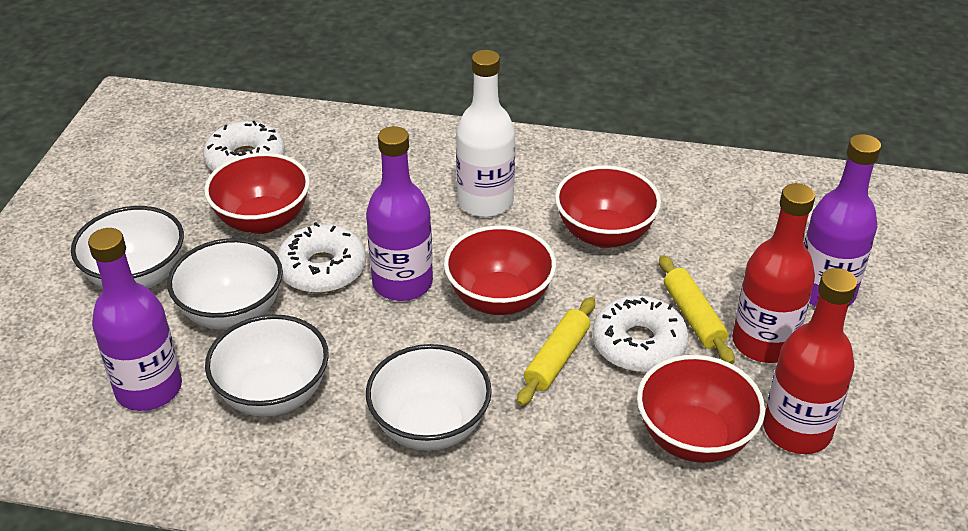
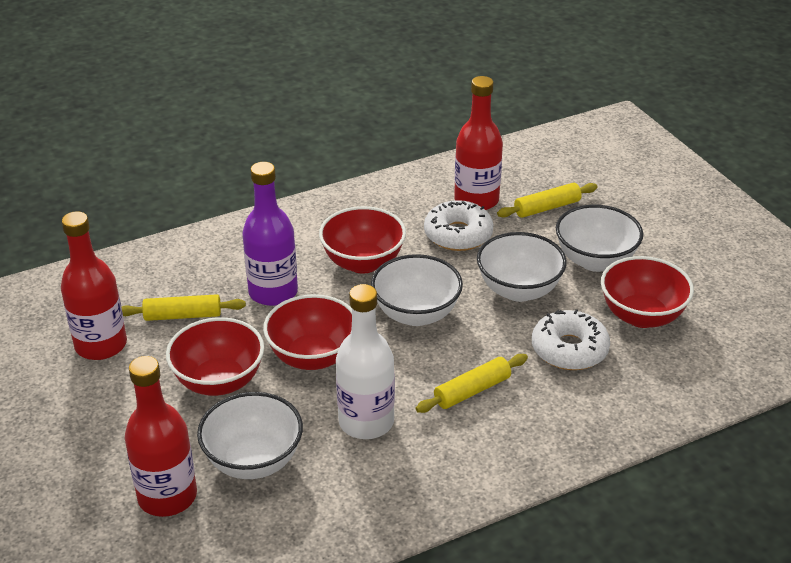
purple bottle: 3 -> 1
red bottle: 2 -> 3
white donut: 3 -> 2
yellow rolling pin: 2 -> 3

